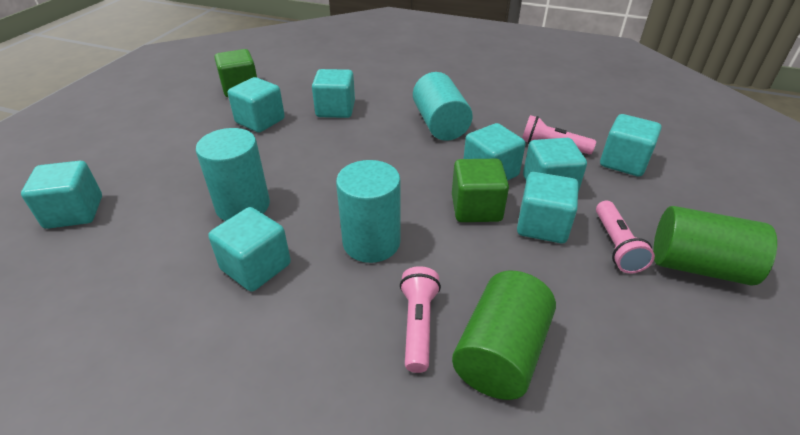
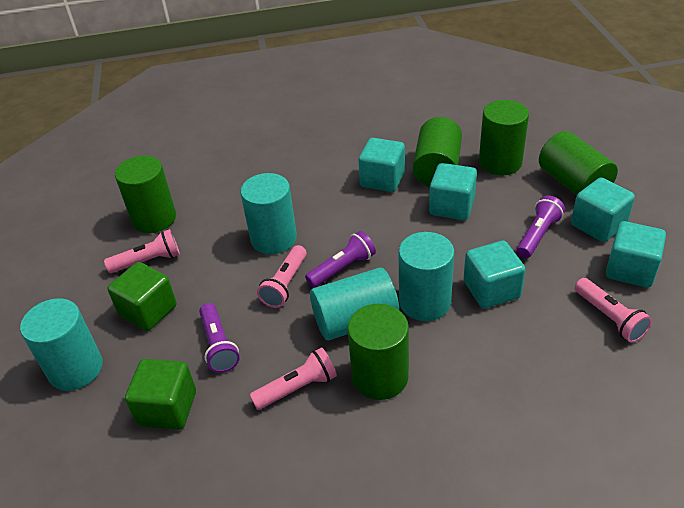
green cylinder: 2 -> 5
pink flashlight: 3 -> 4
purple flashlight: 0 -> 3
turquoise cube: 8 -> 5
turquoise cylinder: 3 -> 4

